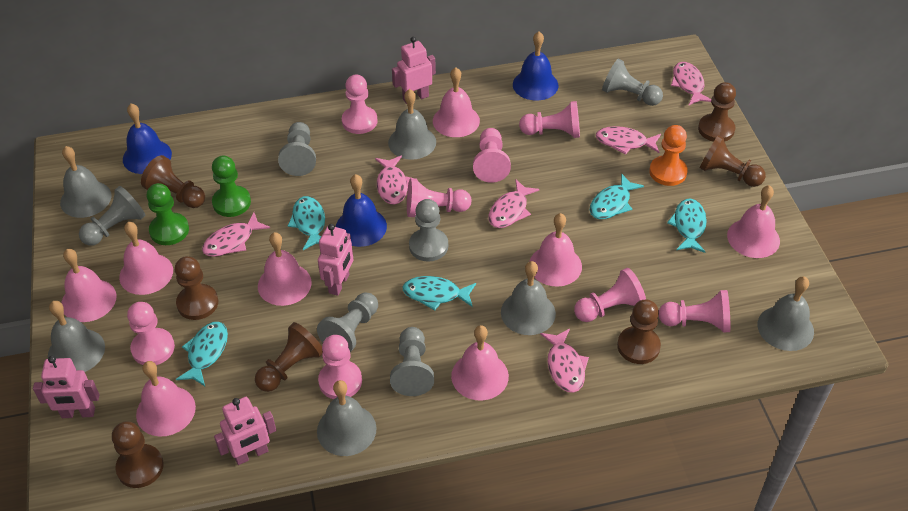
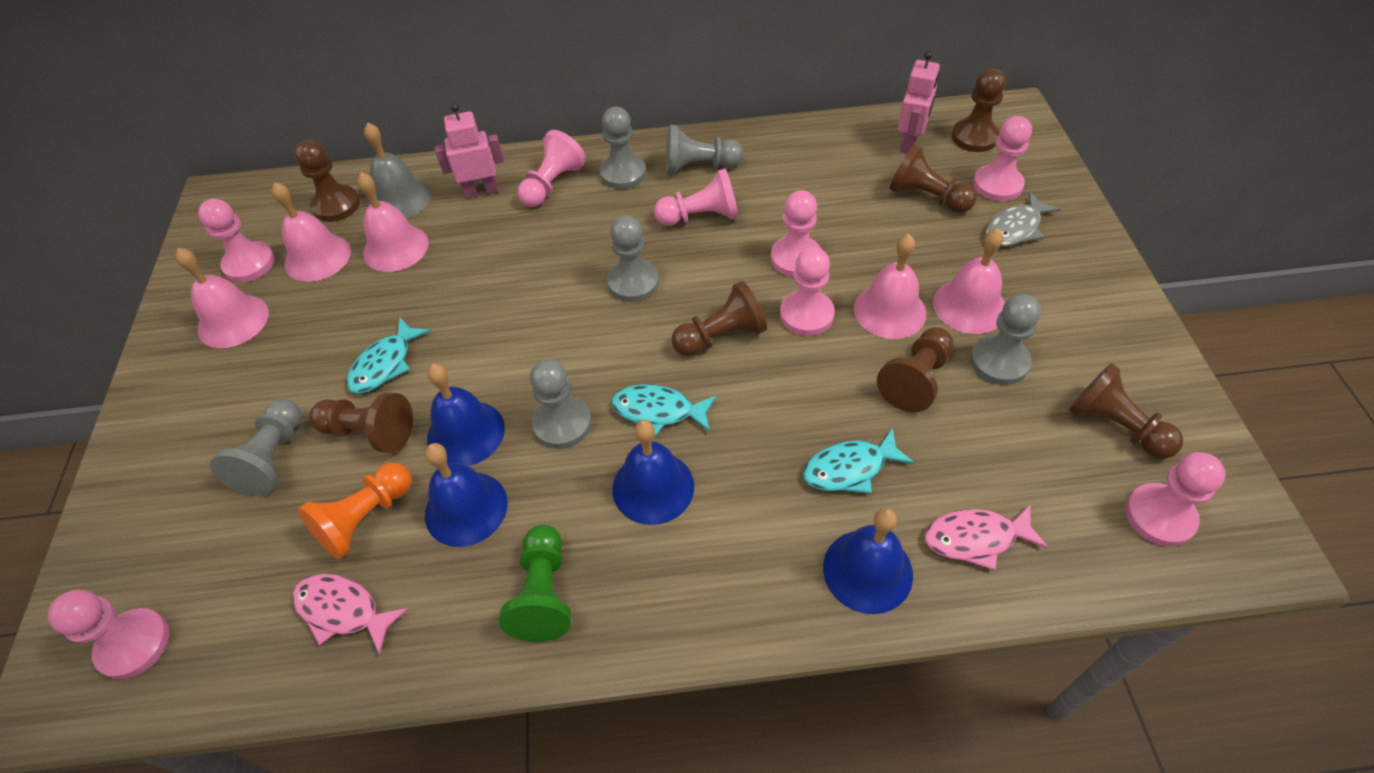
blue bell: 3 -> 4
green pawn: 2 -> 1
grey bell: 6 -> 1
grey fish: 0 -> 1
pink bell: 8 -> 5
pink fish: 6 -> 2
pink robot: 4 -> 2
turquoise fish: 5 -> 3

